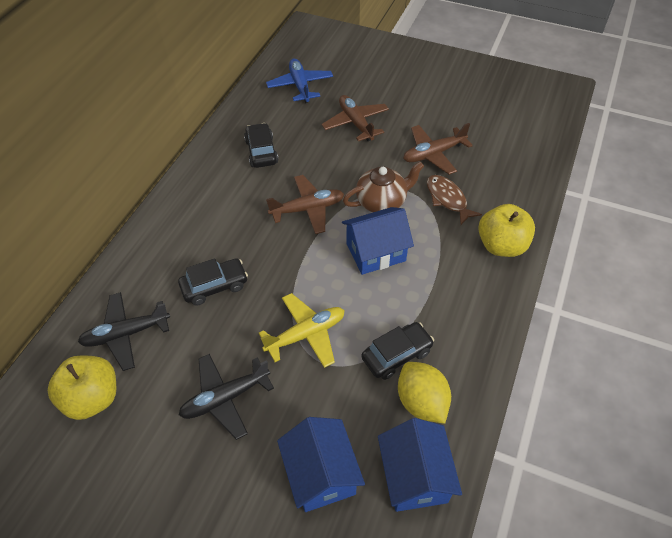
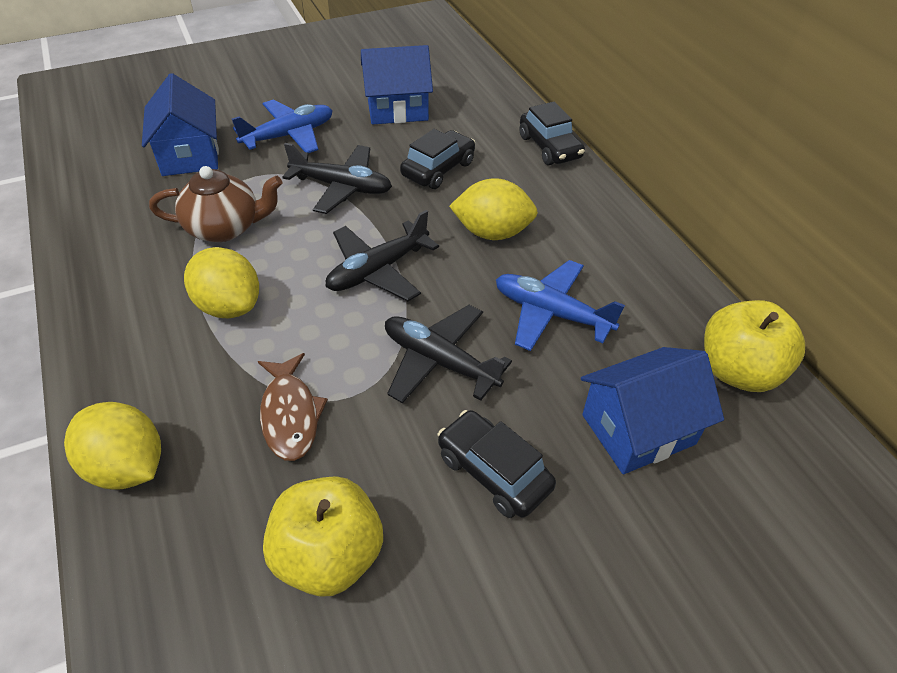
black plane: 2 -> 3
blue plane: 1 -> 2
brown plane: 3 -> 0
yellow lemon: 1 -> 3
yellow plane: 1 -> 0

